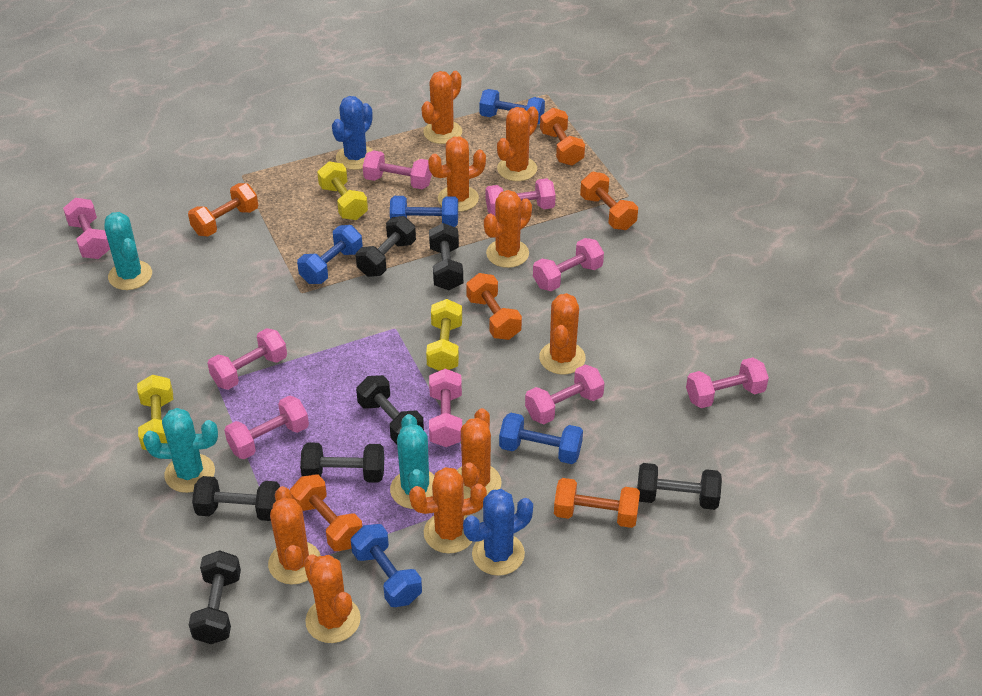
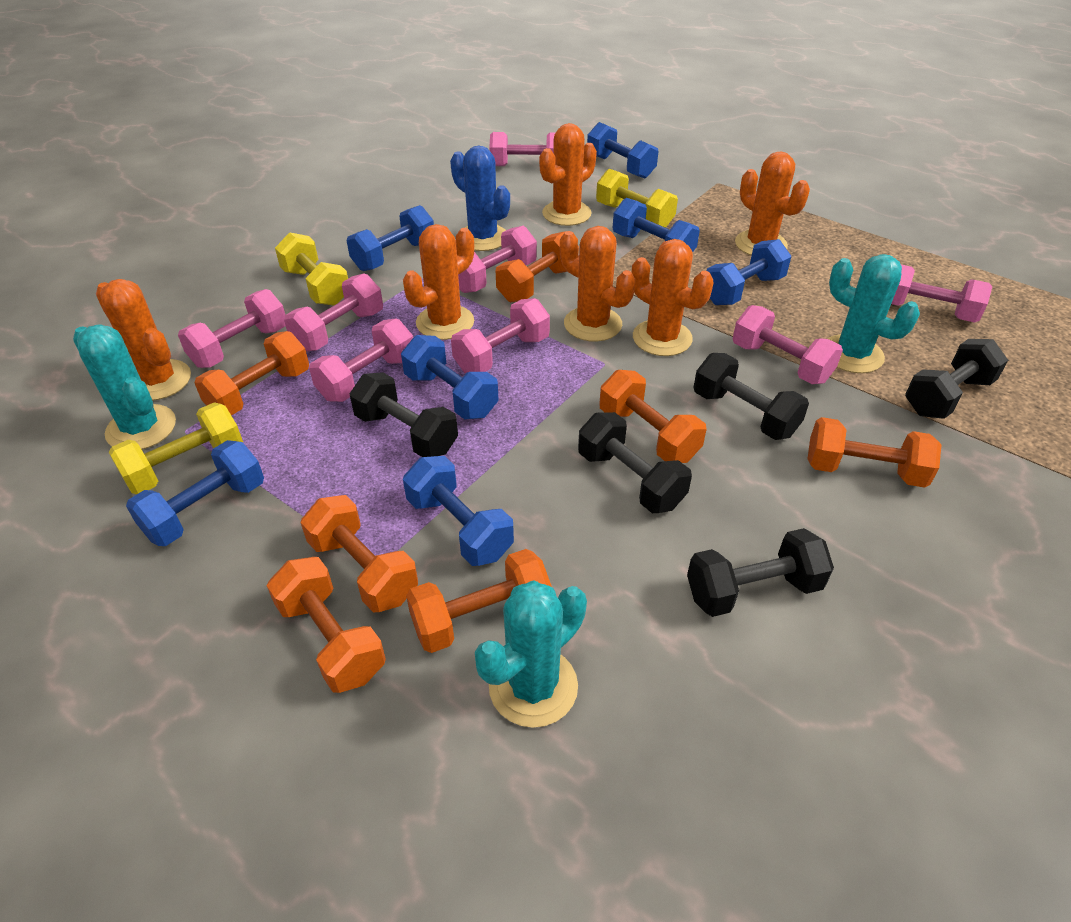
black dumbbell: 7 -> 5
blue cactus: 2 -> 1
blue dumbbell: 5 -> 7
orange cactus: 9 -> 6
orange dumbbell: 6 -> 7
pink dumbbell: 9 -> 8

